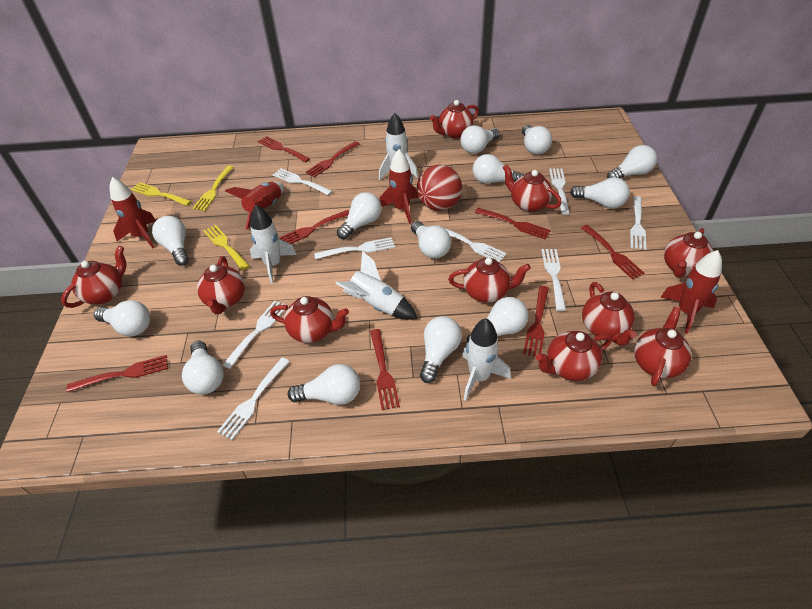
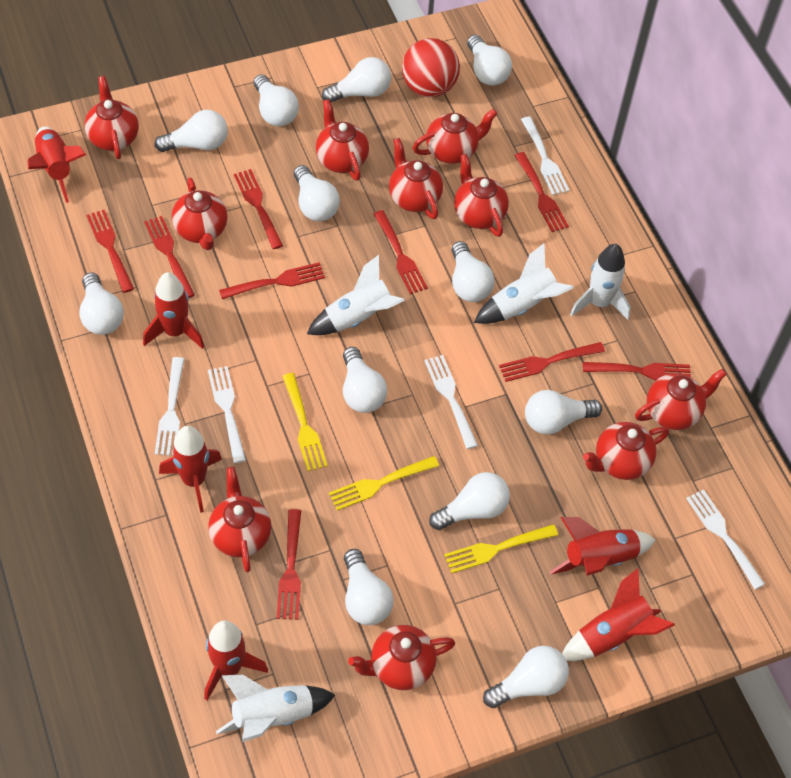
red fork: 8 -> 9
red rocket: 4 -> 6
white fork: 8 -> 5
white light bulb: 13 -> 12

